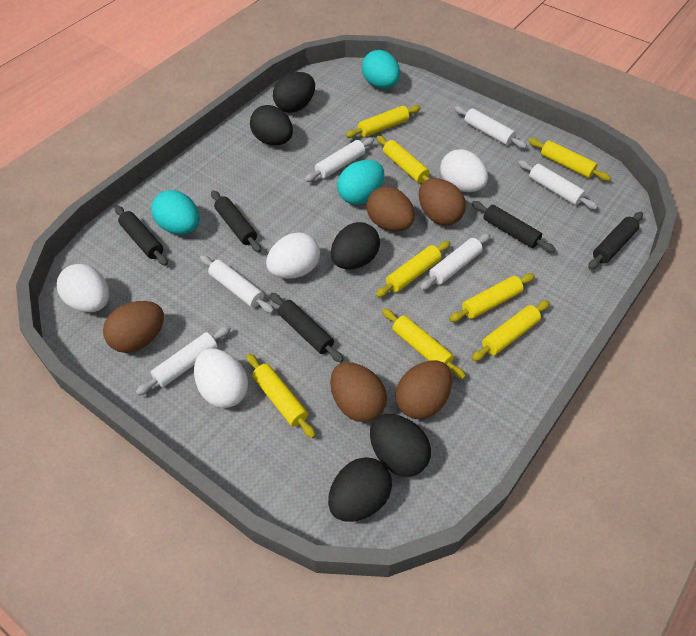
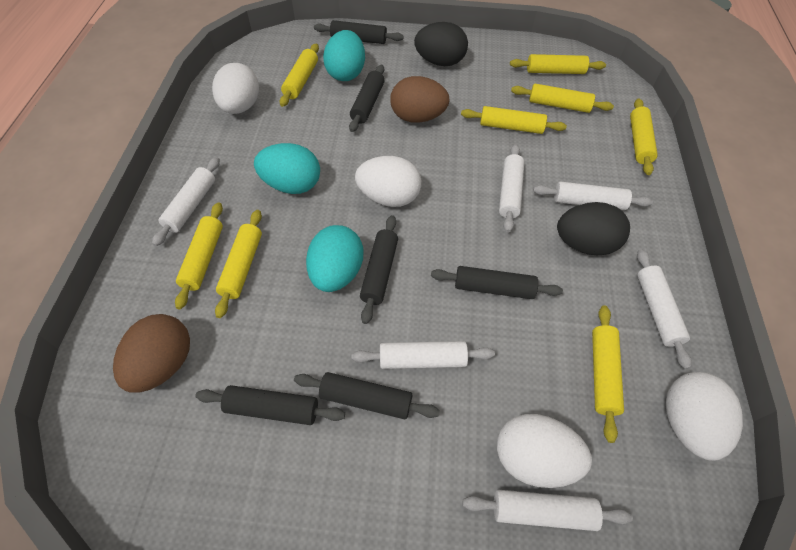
black egg: 5 -> 2
black rolling pin: 5 -> 6
brown egg: 5 -> 2

